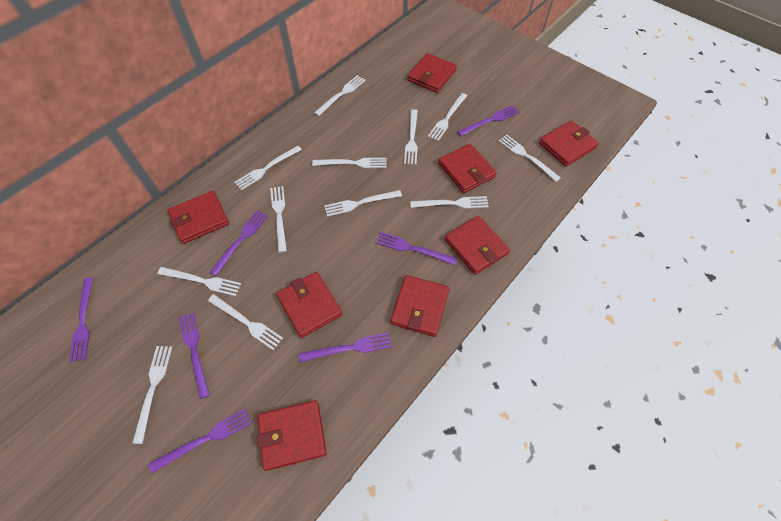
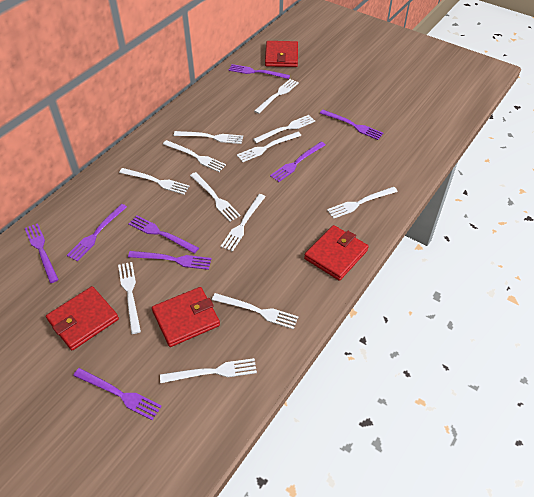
purple fork: 7 -> 8
red wallet: 8 -> 4

